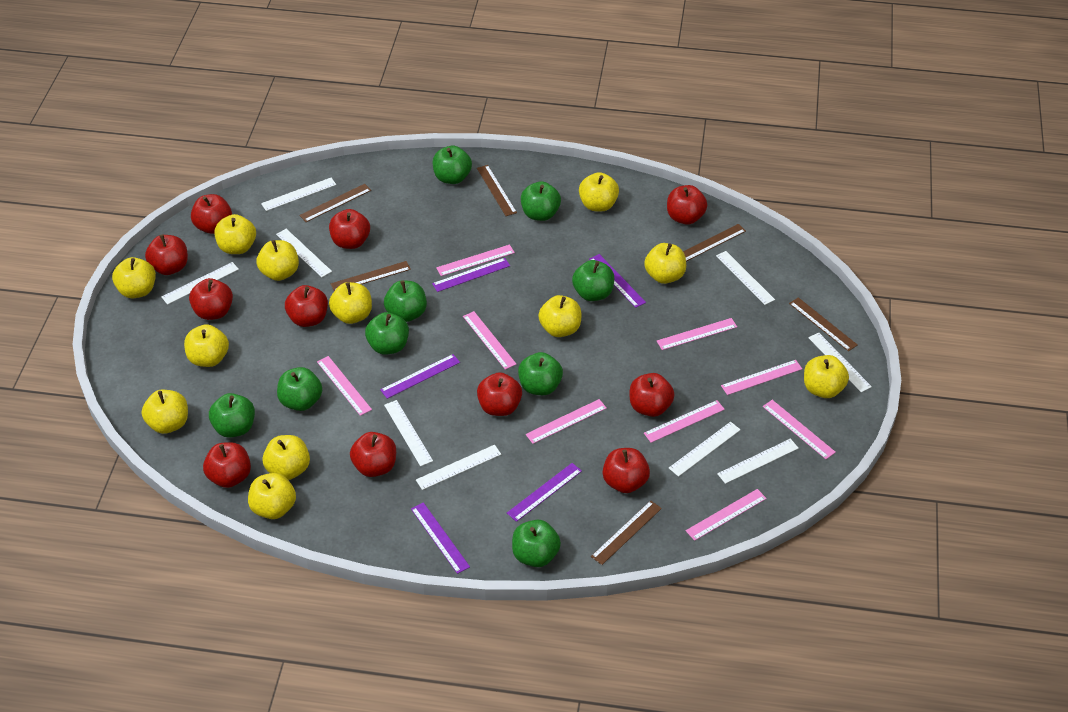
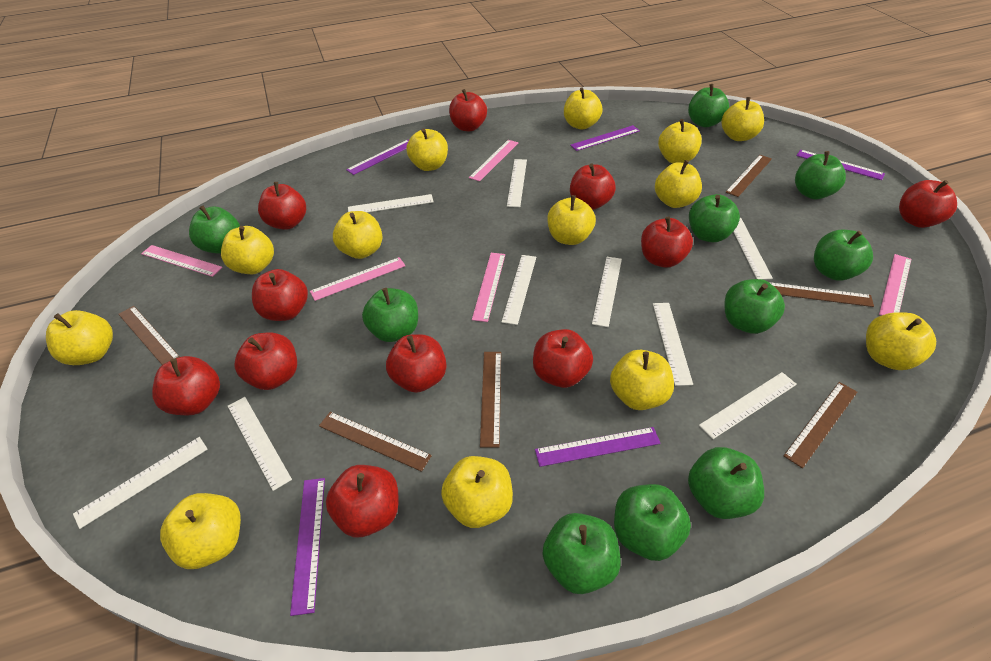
green apple: 9 -> 10
pink ruler: 9 -> 5
yellow apple: 12 -> 13

